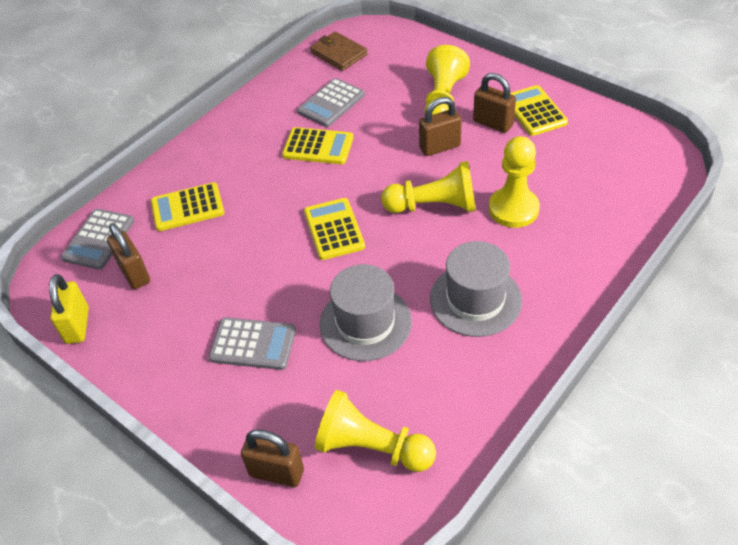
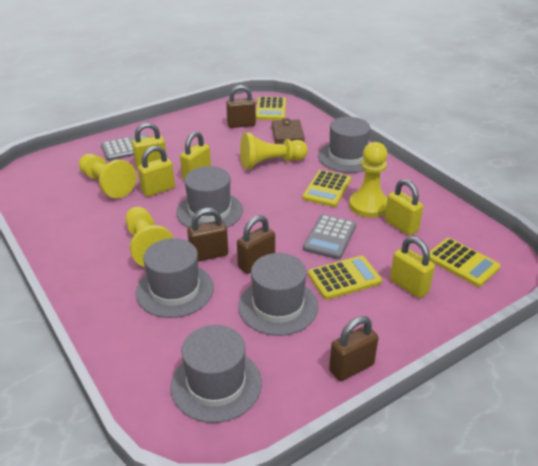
grey calculator: 3 -> 2
grey hat: 2 -> 5
yellow padlock: 1 -> 5

